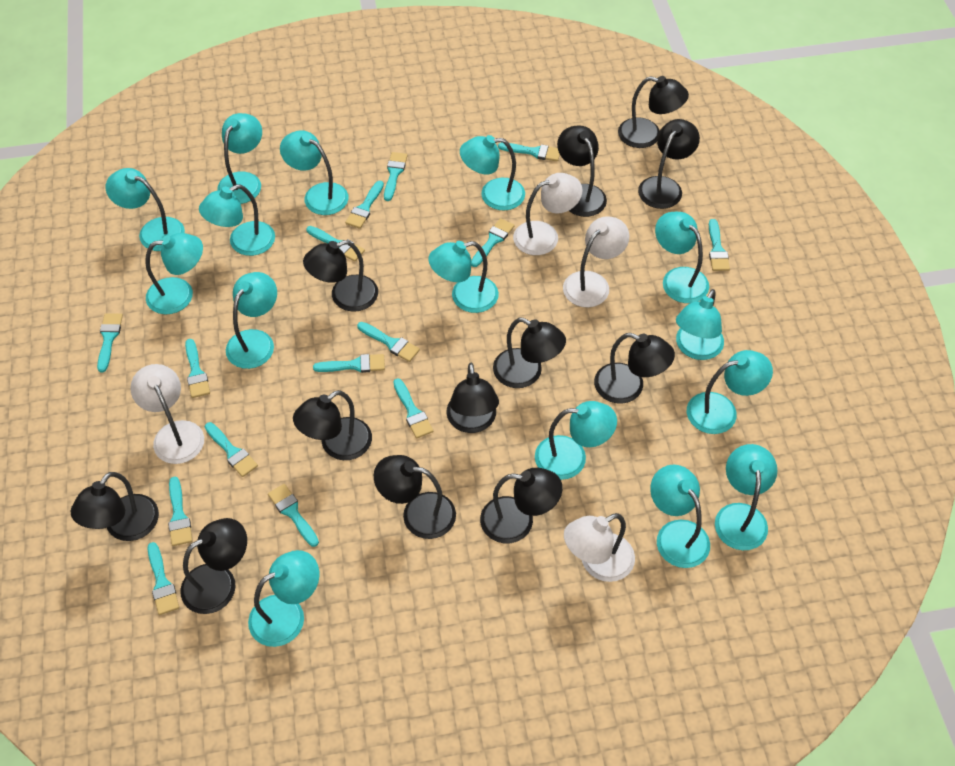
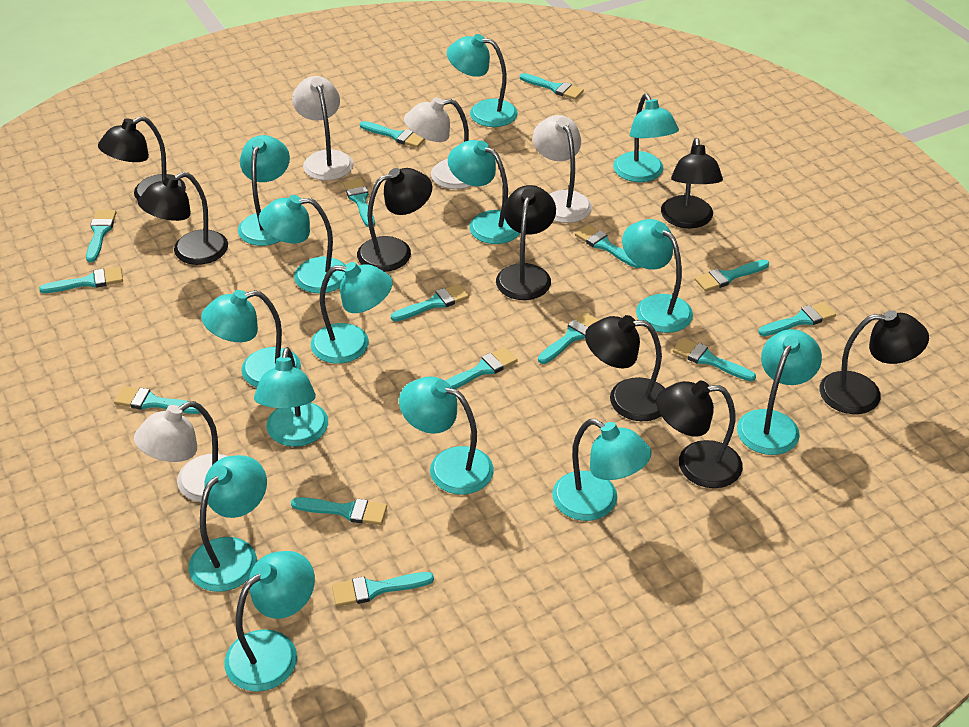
black lamp: 12 -> 8
turquoise lamp: 15 -> 14

